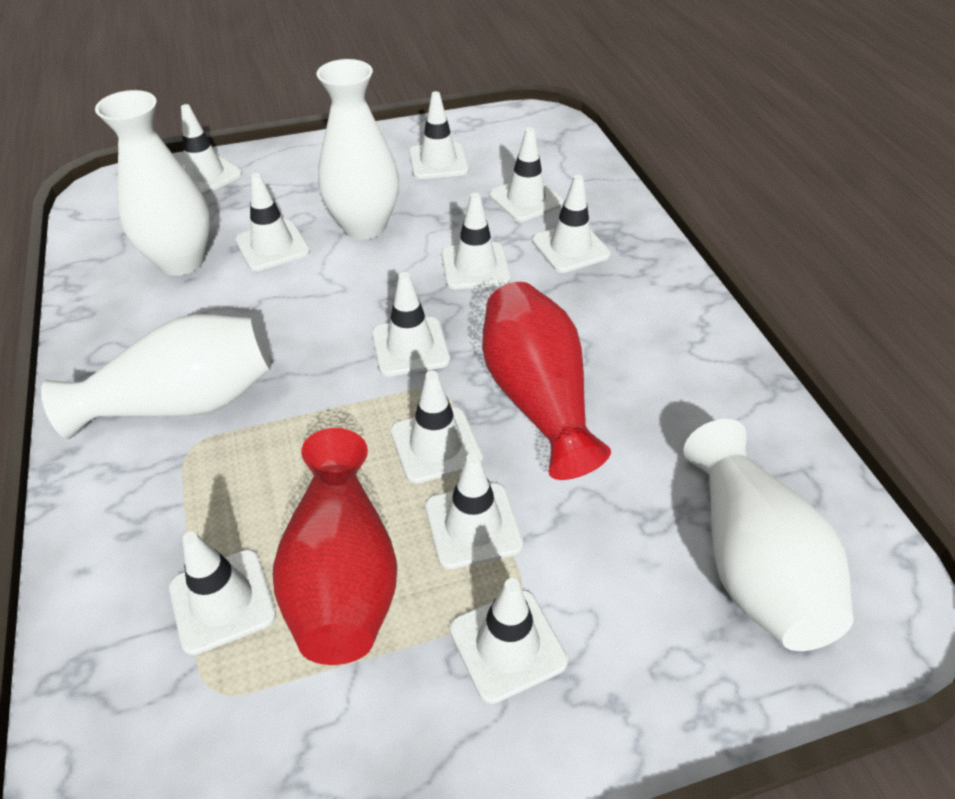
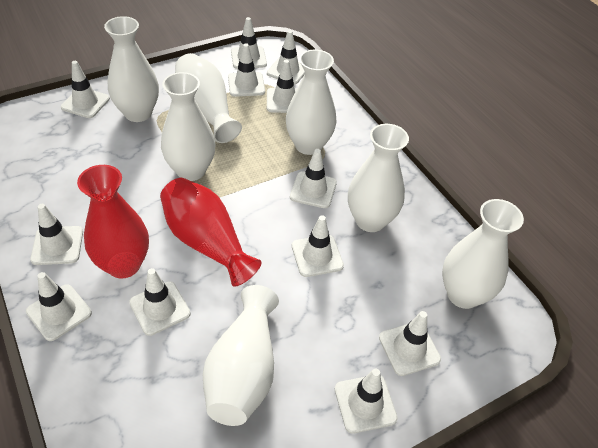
white traffic cone: 11 -> 12
white vase: 4 -> 7

